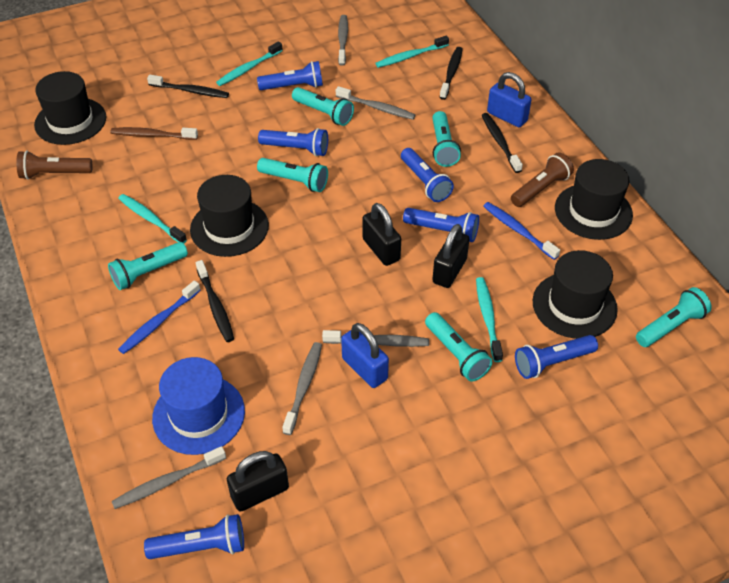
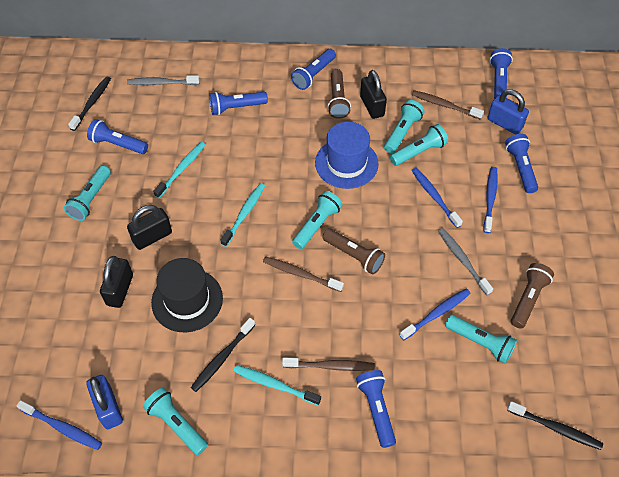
black hat: 4 -> 1
black toothbrush: 4 -> 3
blue toothbrush: 2 -> 4
brown flashlight: 2 -> 3
brown toothbrush: 1 -> 3
grey toothbrush: 5 -> 2
turquoise toothbrush: 4 -> 3

